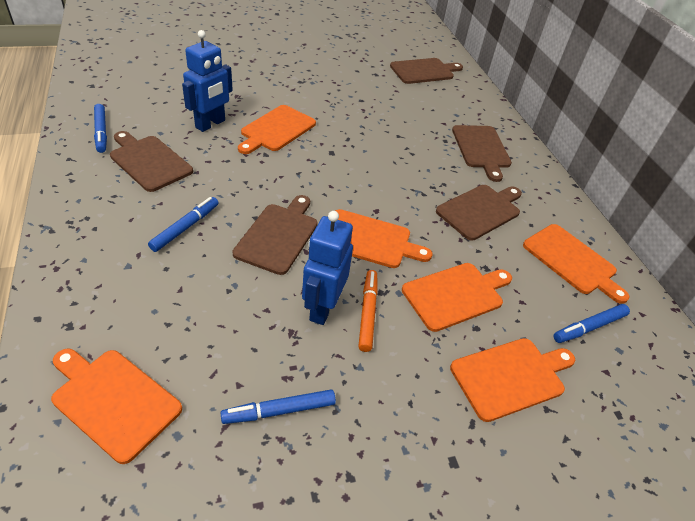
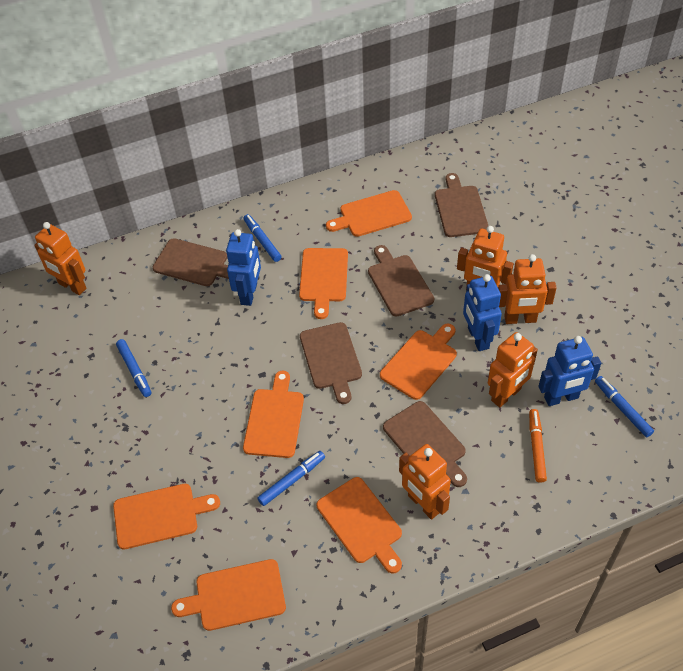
blue robot: 2 -> 3
orange cutting board: 6 -> 7
orange robot: 0 -> 5

